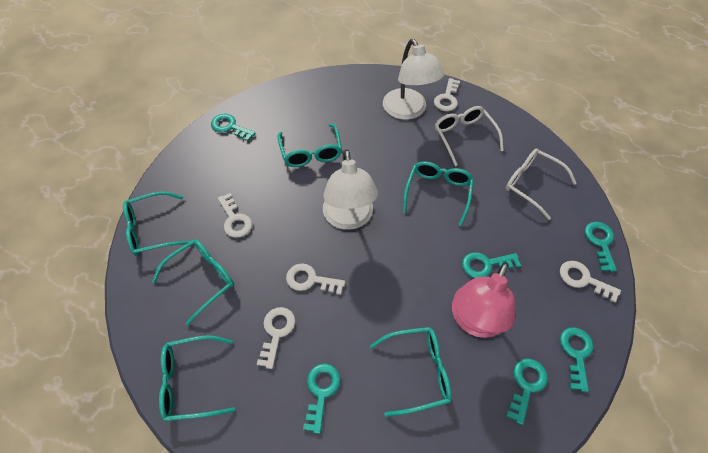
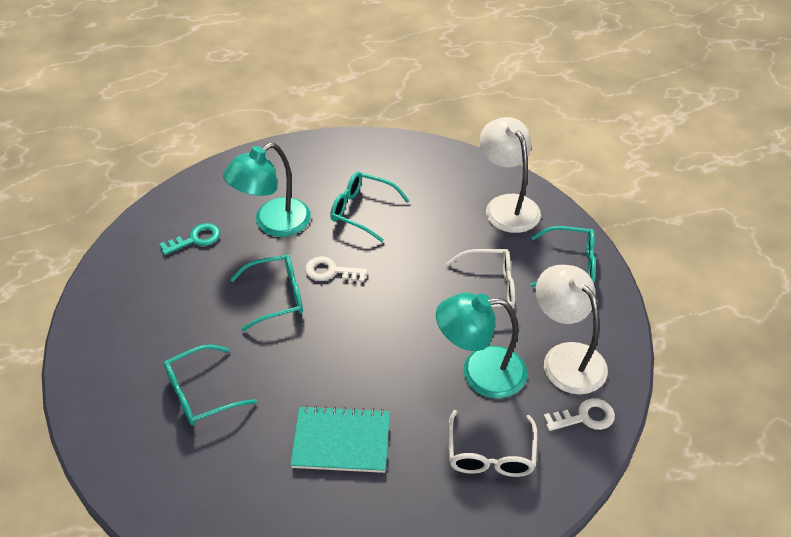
pink lamp: 1 -> 0
turquoise glasses: 6 -> 4
turquoise key: 6 -> 1
turquoise lamp: 0 -> 2
turquoise notebook: 0 -> 1
white key: 5 -> 2

